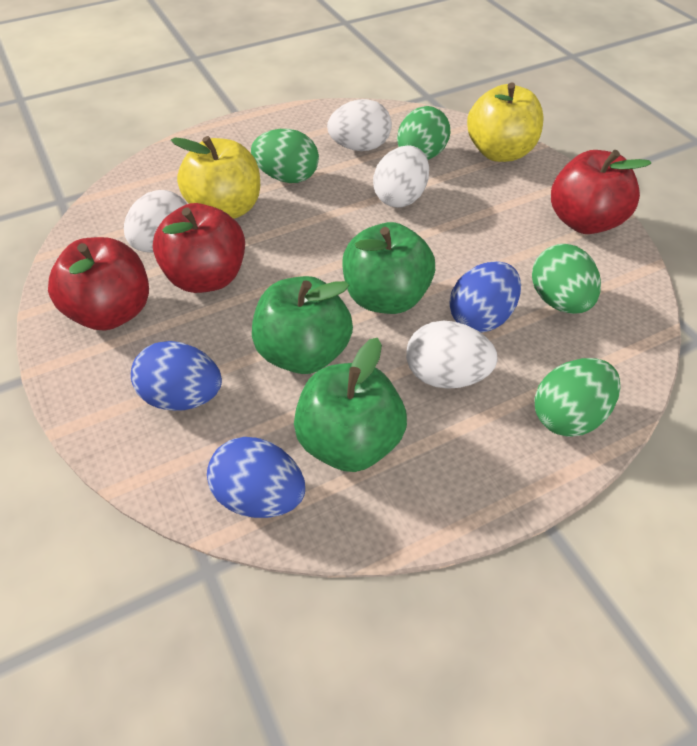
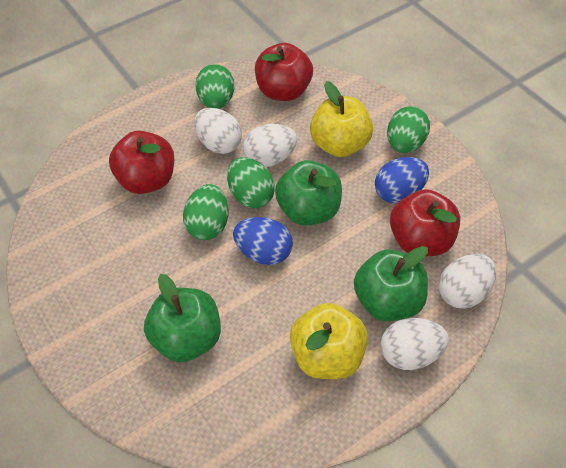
blue egg: 3 -> 2

